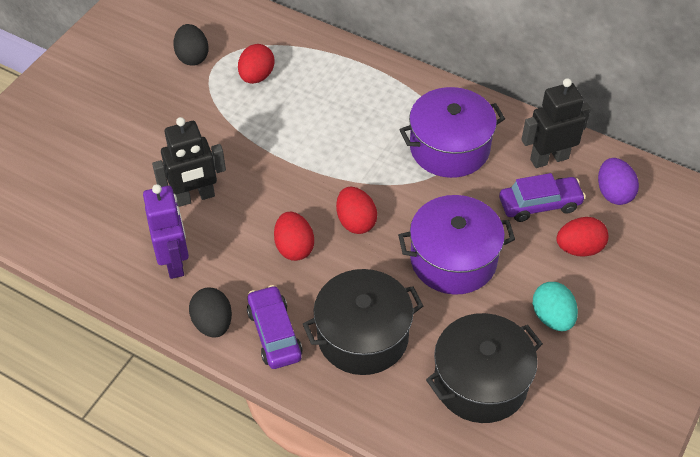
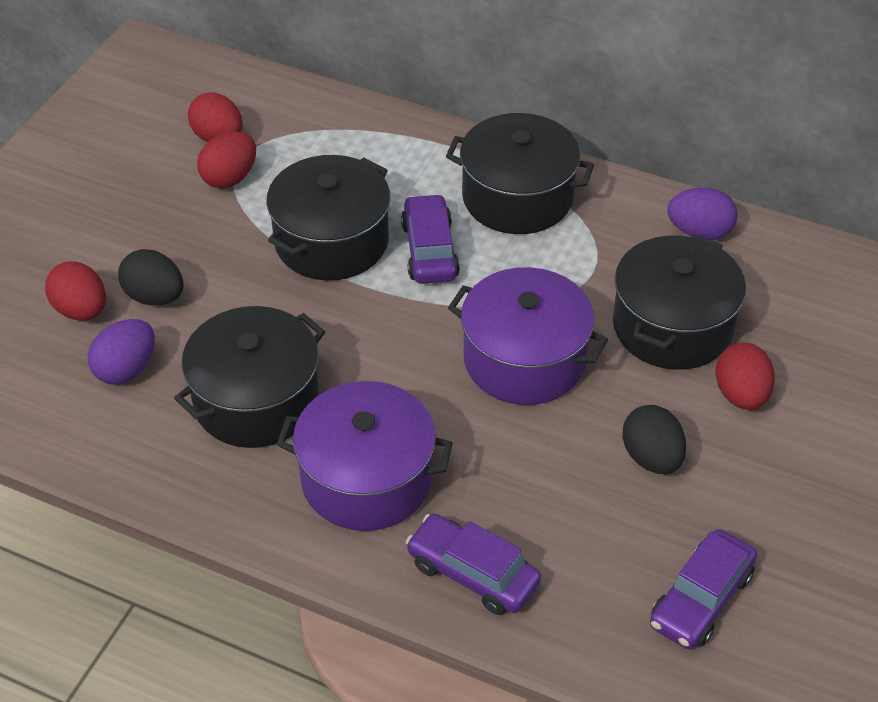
black pot: 2 -> 4
black robot: 2 -> 0
purple car: 2 -> 3
purple egg: 1 -> 2
purple robot: 1 -> 0
turquoise egg: 1 -> 0

